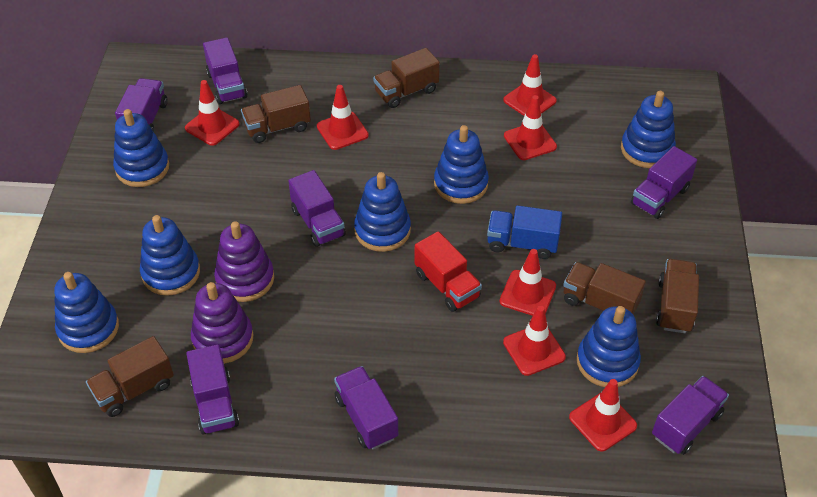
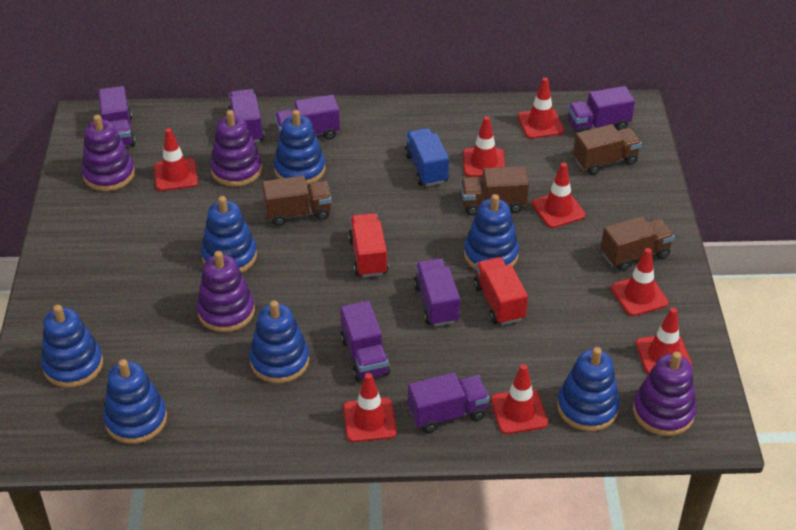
brown truck: 5 -> 4
purple stacking toy: 2 -> 4
red traffic cone: 7 -> 8
red truck: 1 -> 2

